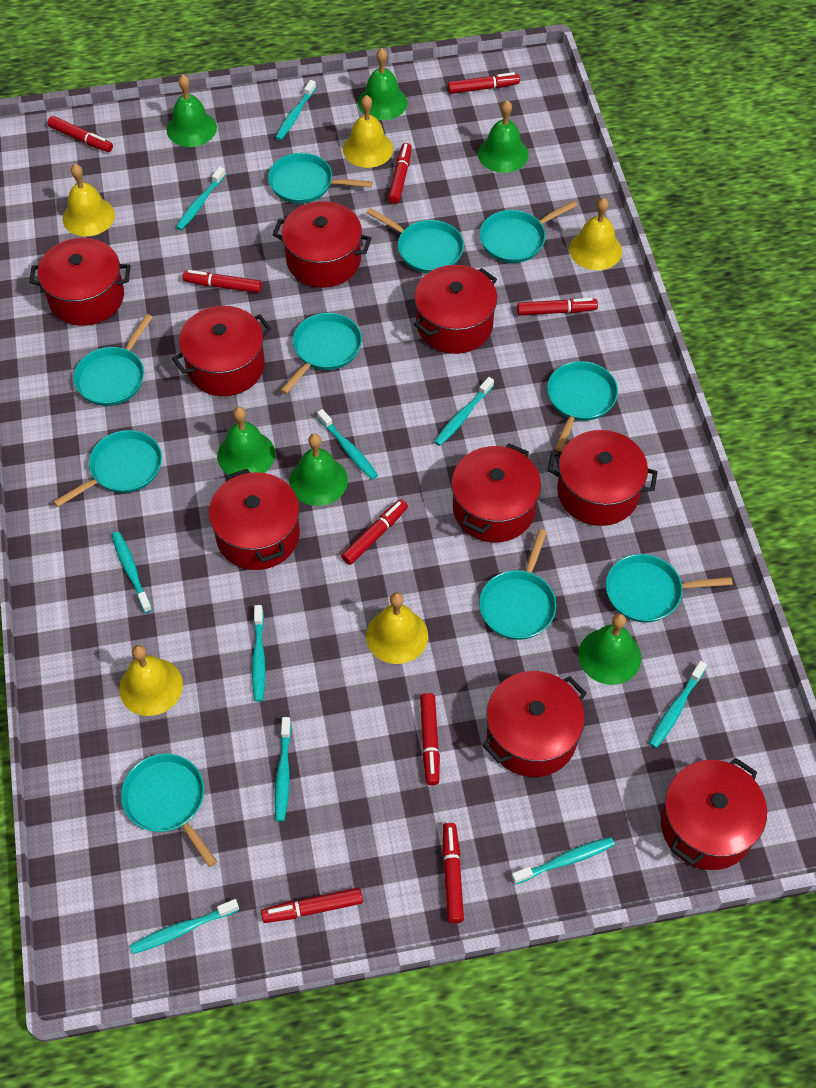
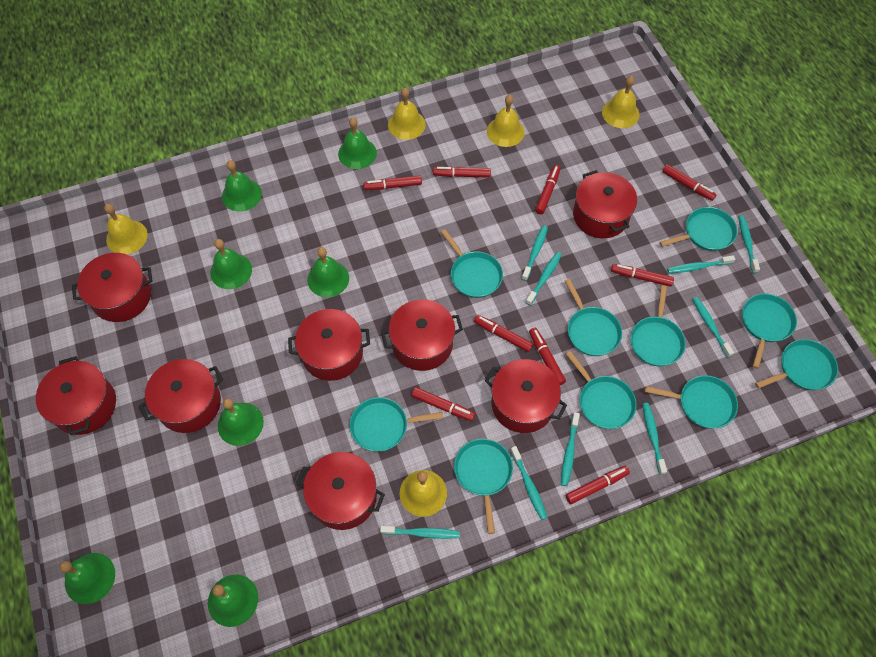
green bell: 6 -> 7
red pot: 9 -> 8
turquoise toothbrush: 10 -> 9

